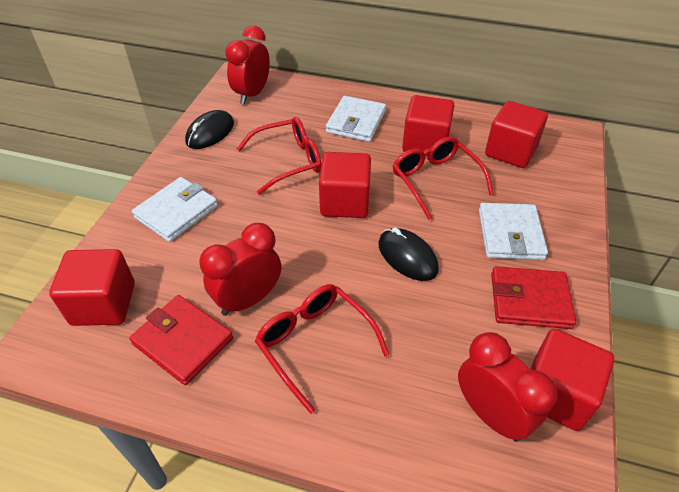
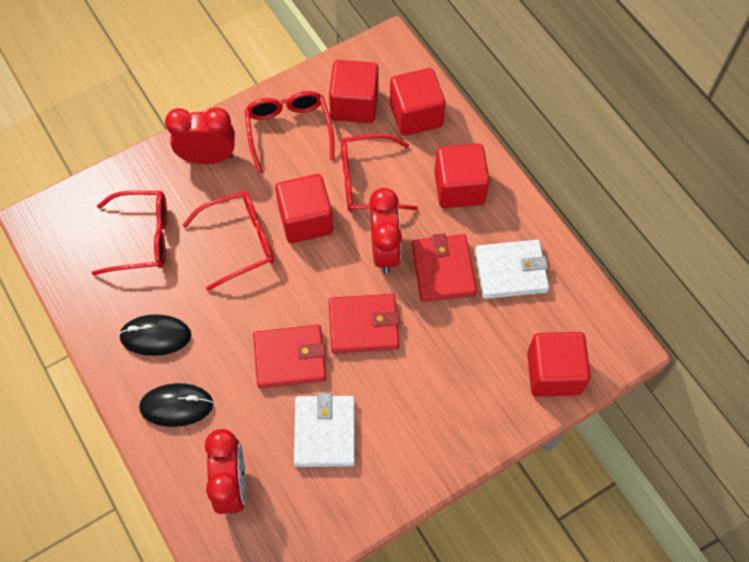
red glasses: 3 -> 4
red wallet: 2 -> 3
white wallet: 3 -> 2

